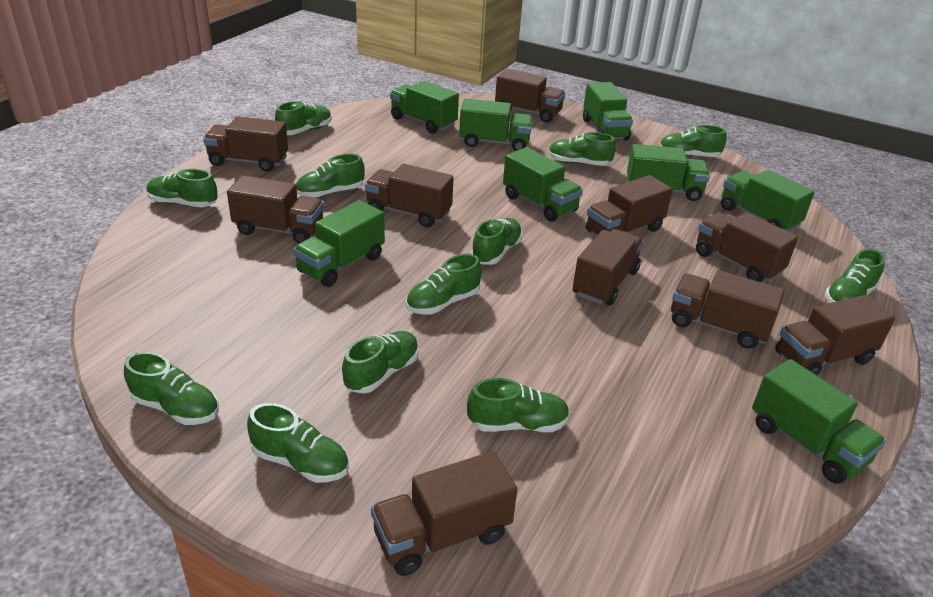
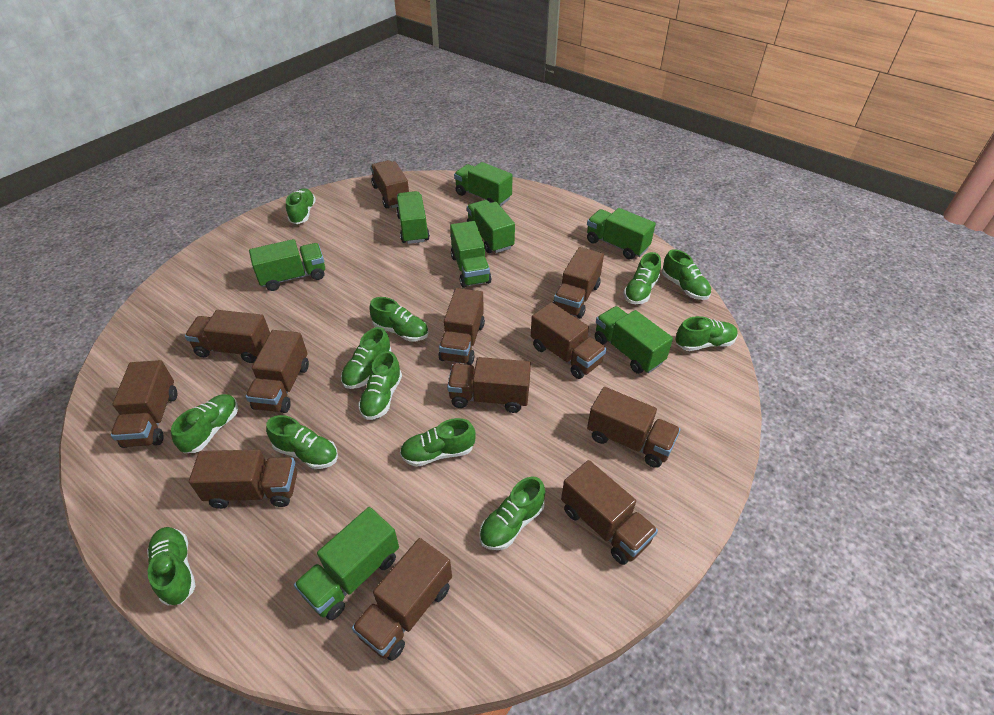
brown truck: 10 -> 12

